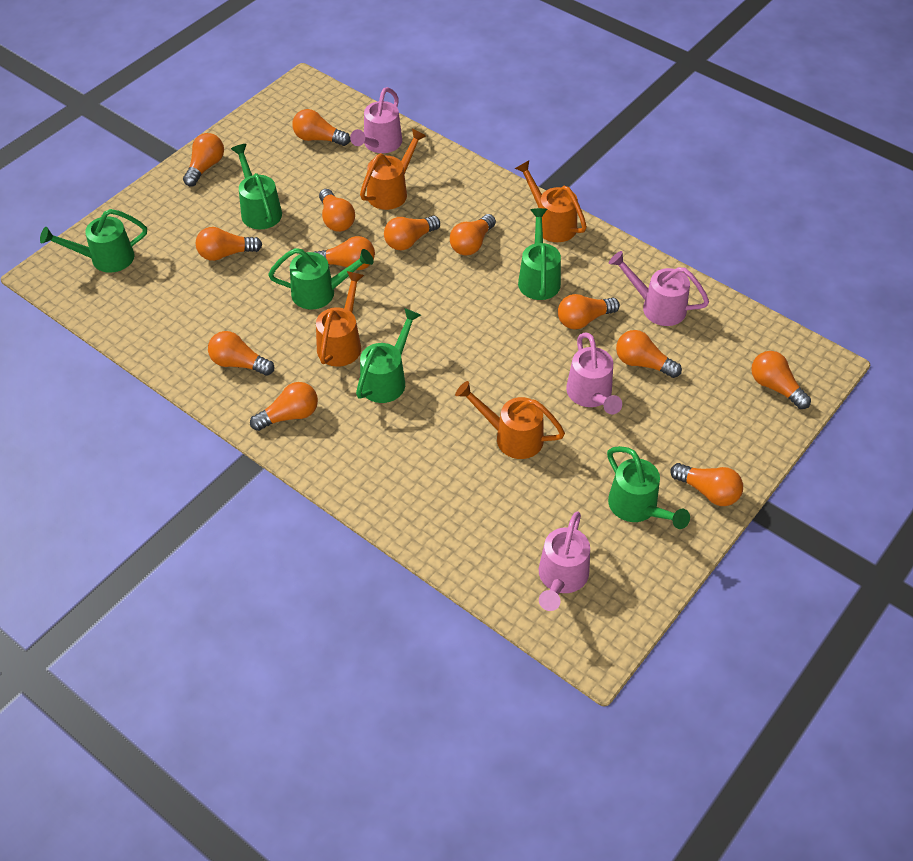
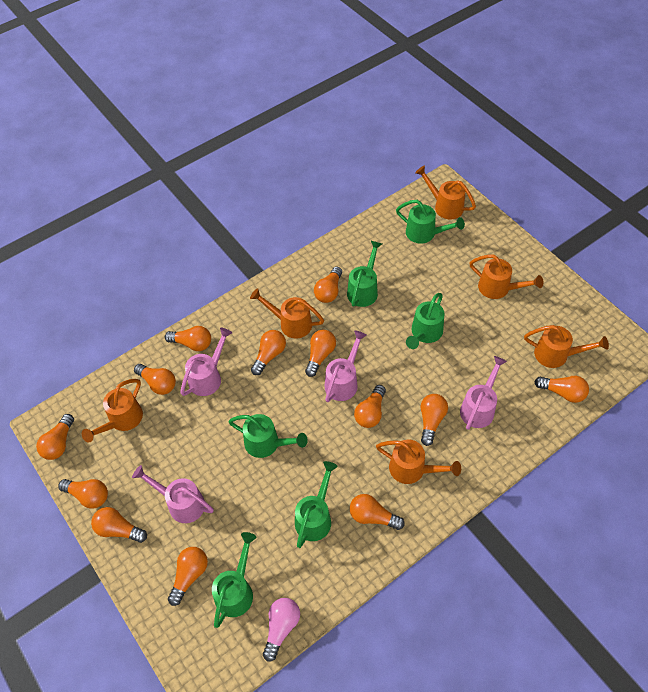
orange watering can: 4 -> 6
pink light bulb: 0 -> 1

